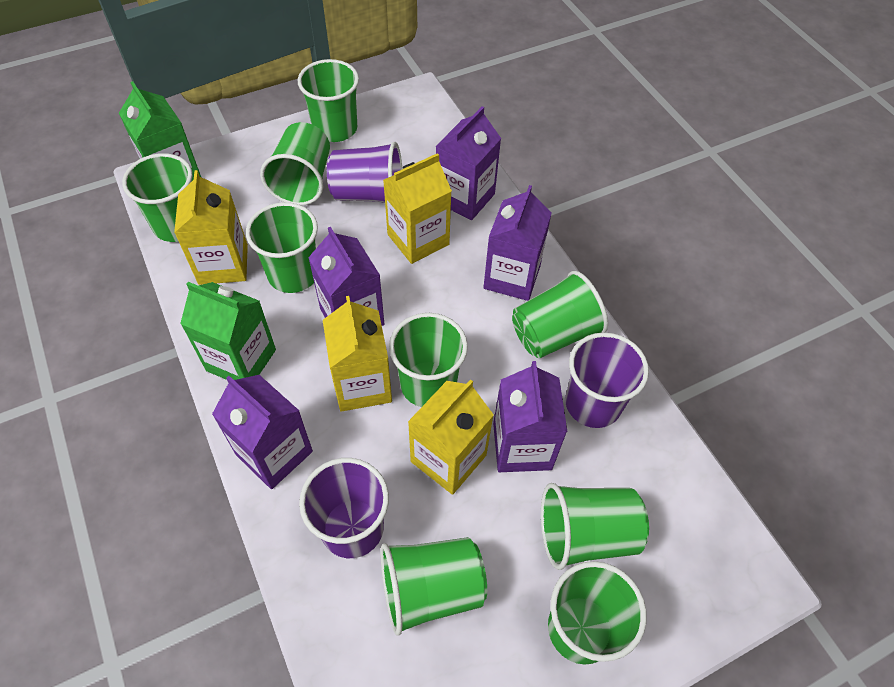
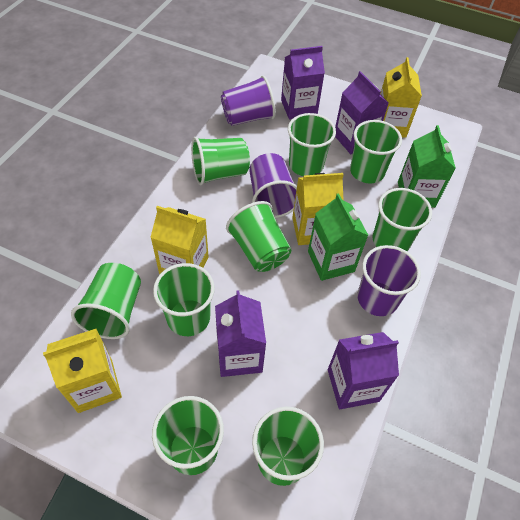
purple carton: 5 -> 4

